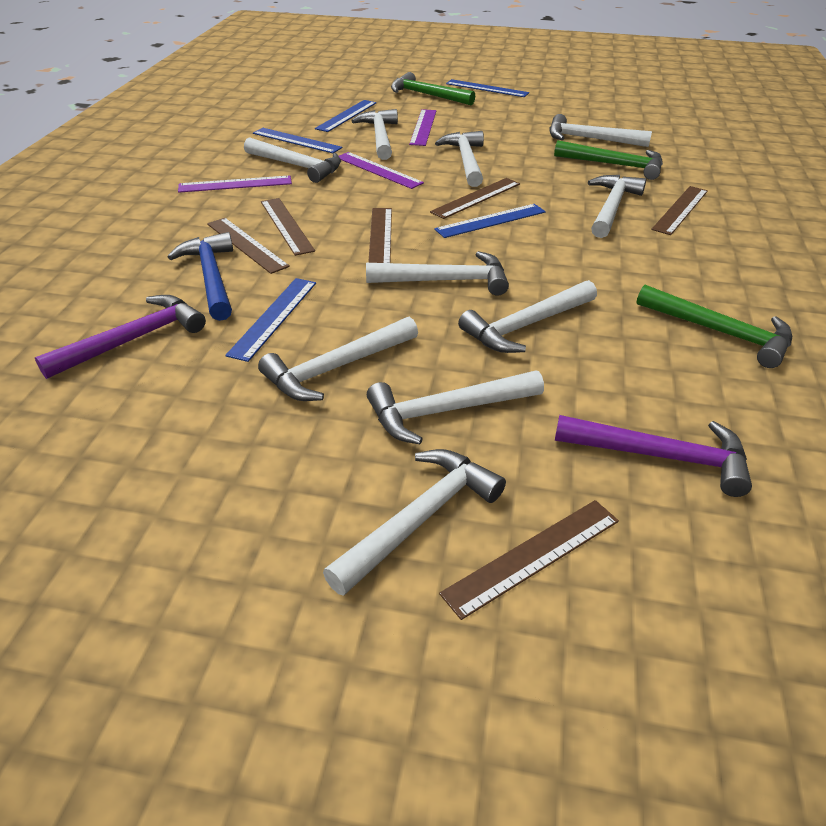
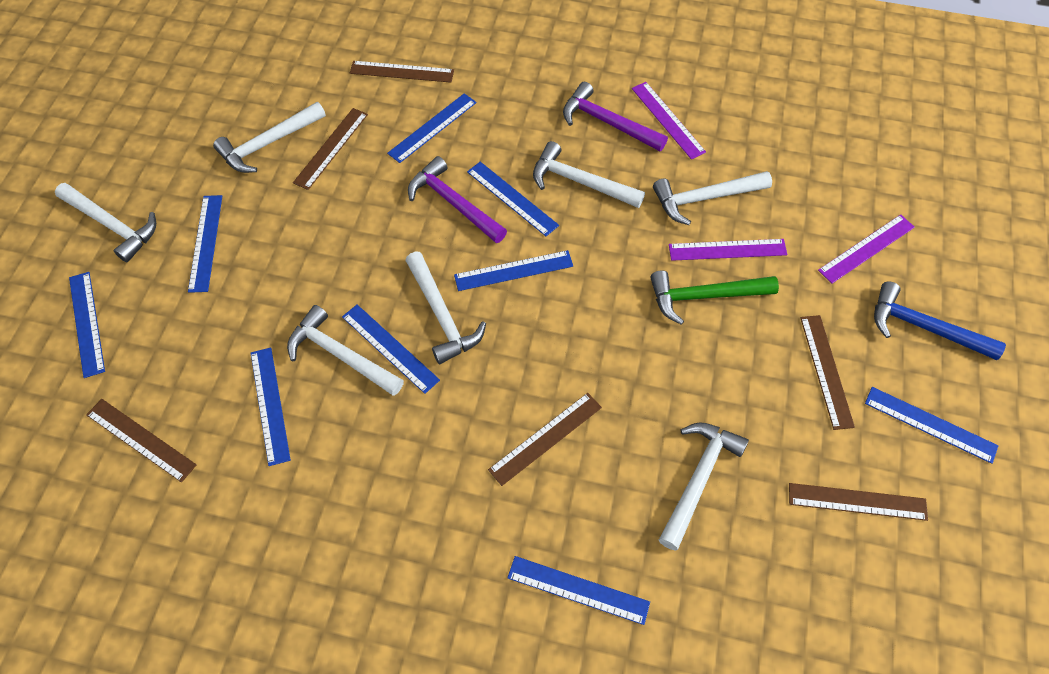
blue ruler: 5 -> 9
green hammer: 3 -> 1
white hammer: 10 -> 7

